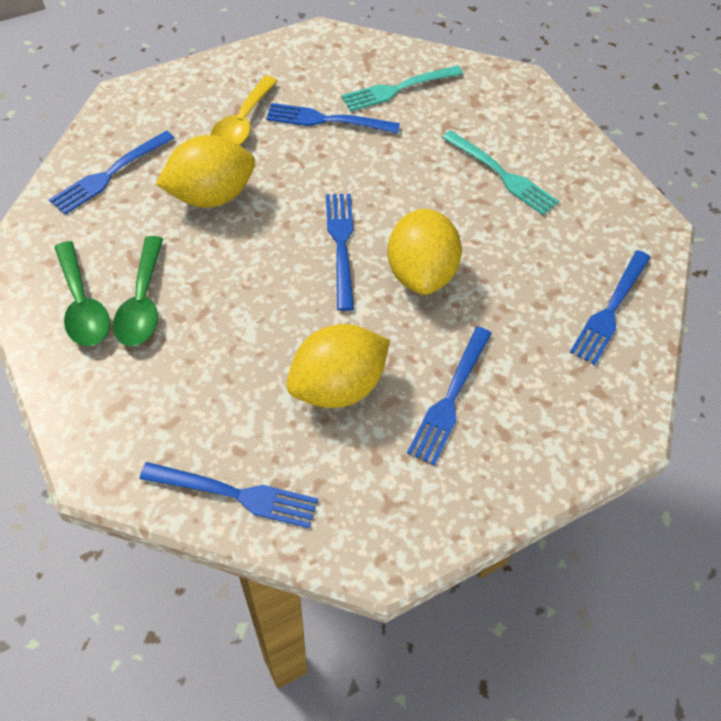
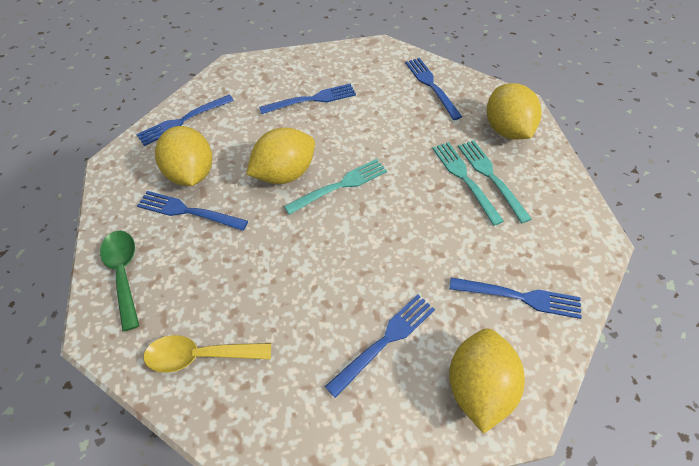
green spoon: 2 -> 1
turquoise fork: 2 -> 3
yellow lemon: 3 -> 4

